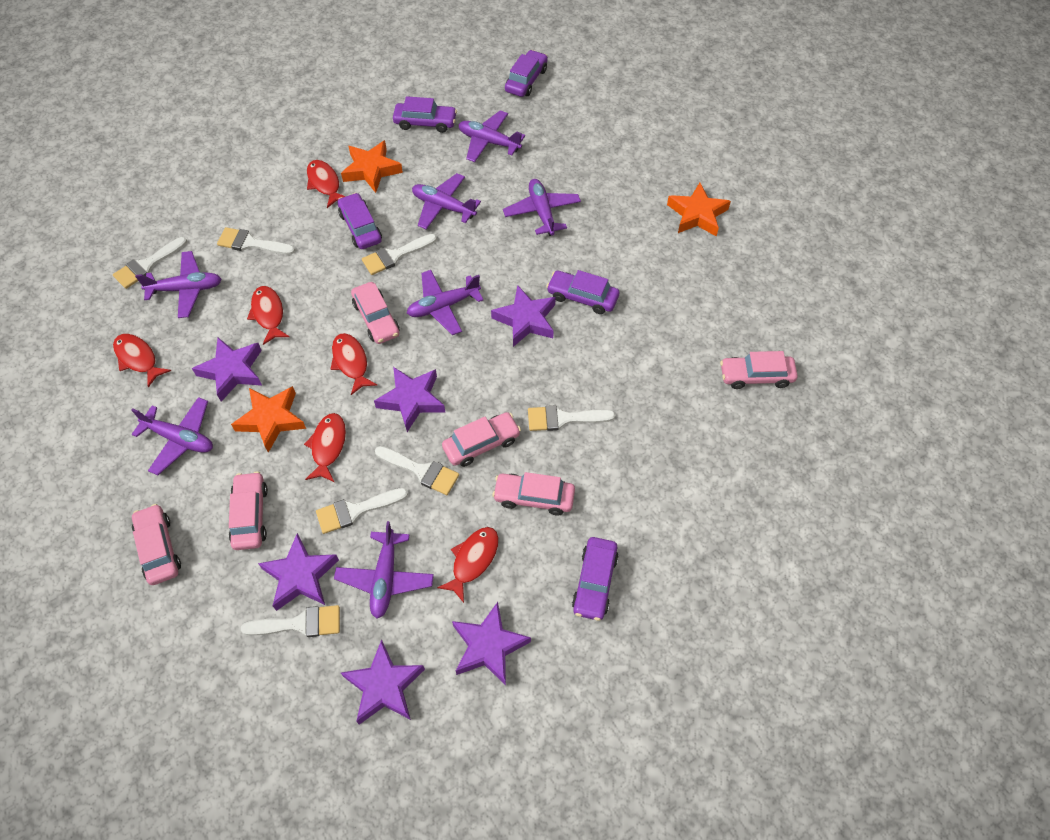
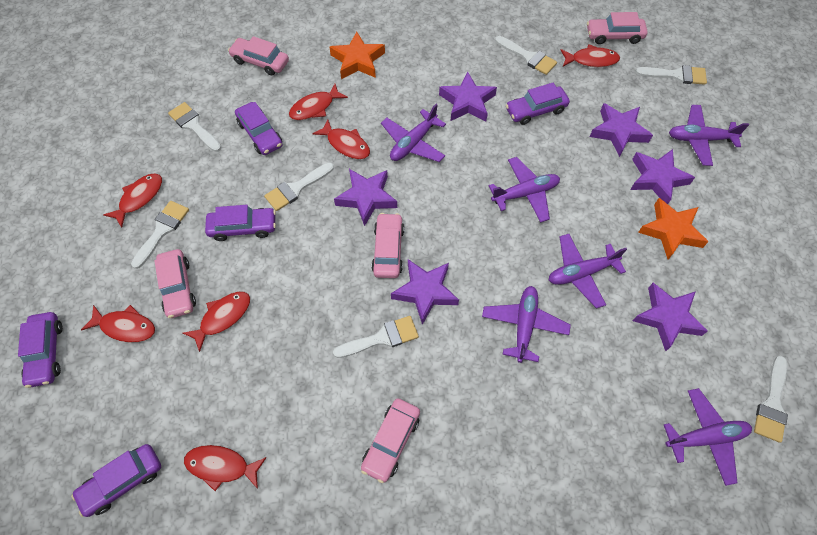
orange star: 3 -> 2
pink car: 6 -> 5
purple plane: 7 -> 6
red fish: 6 -> 7

